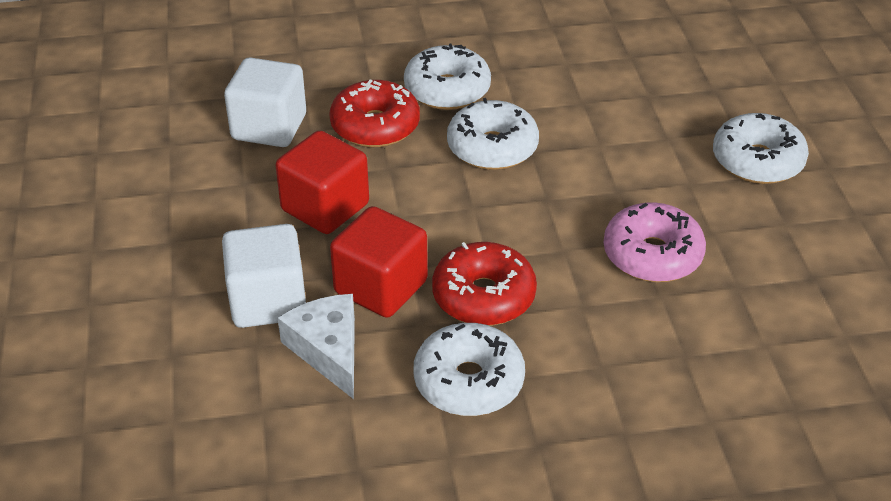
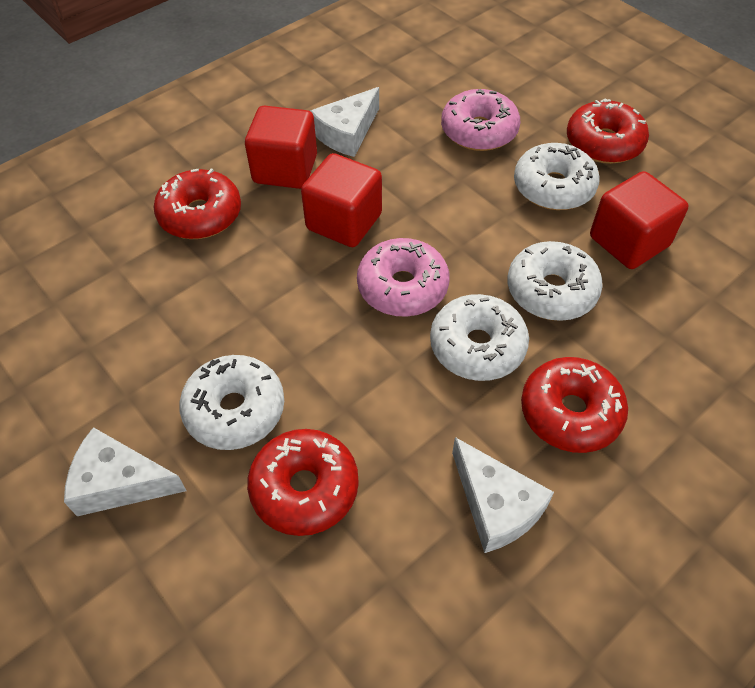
pink donut: 1 -> 2
red cube: 2 -> 3
red donut: 2 -> 4
white cheese: 1 -> 3
white cube: 2 -> 0

